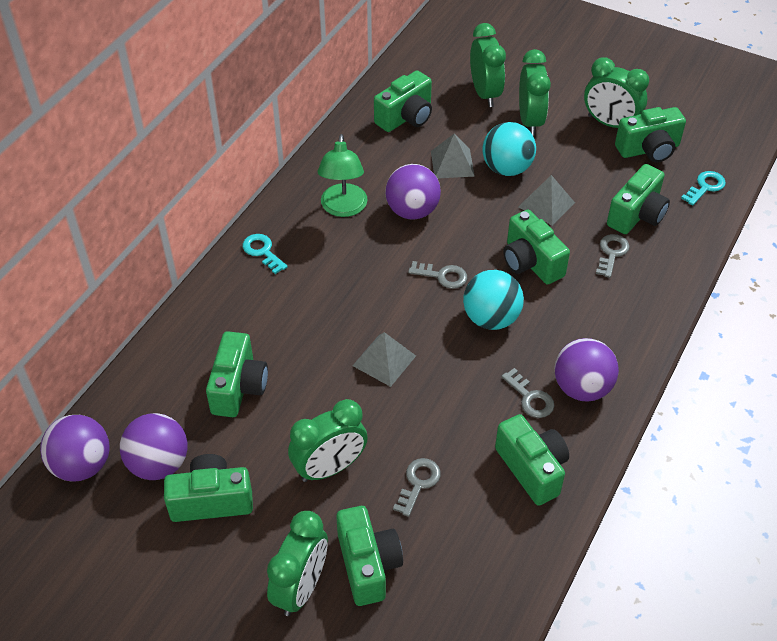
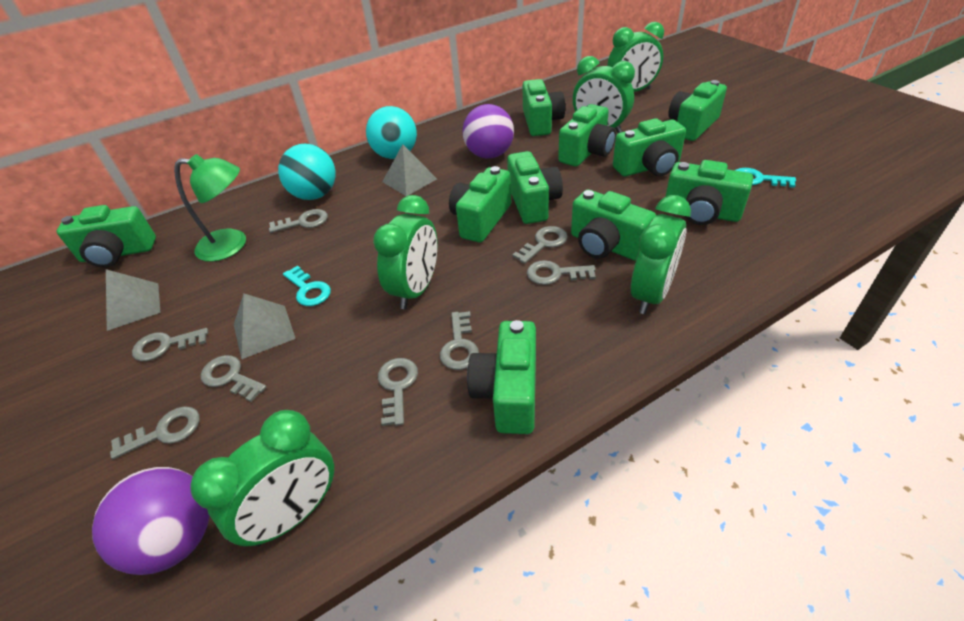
green camera: 8 -> 10
grey key: 4 -> 8
purple ball: 4 -> 2

